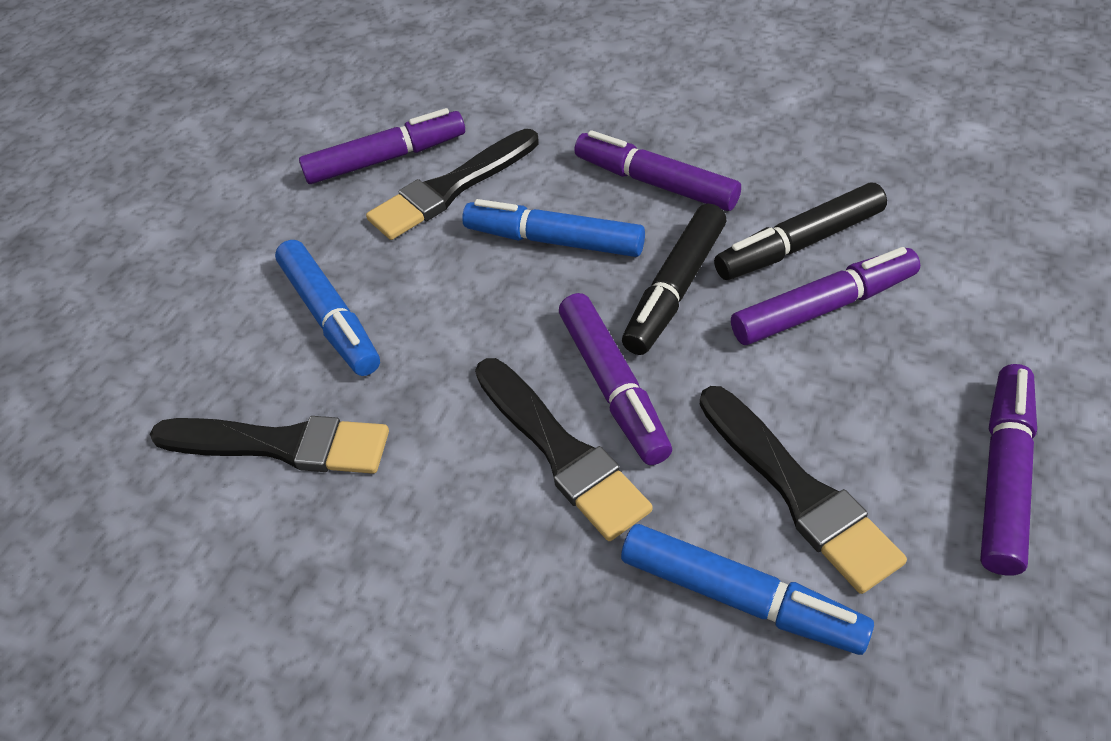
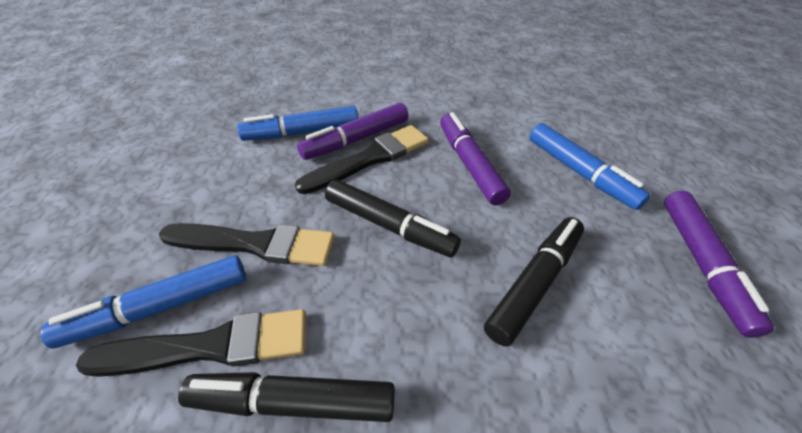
black brush: 4 -> 3
black marker: 2 -> 3
purple marker: 5 -> 3

